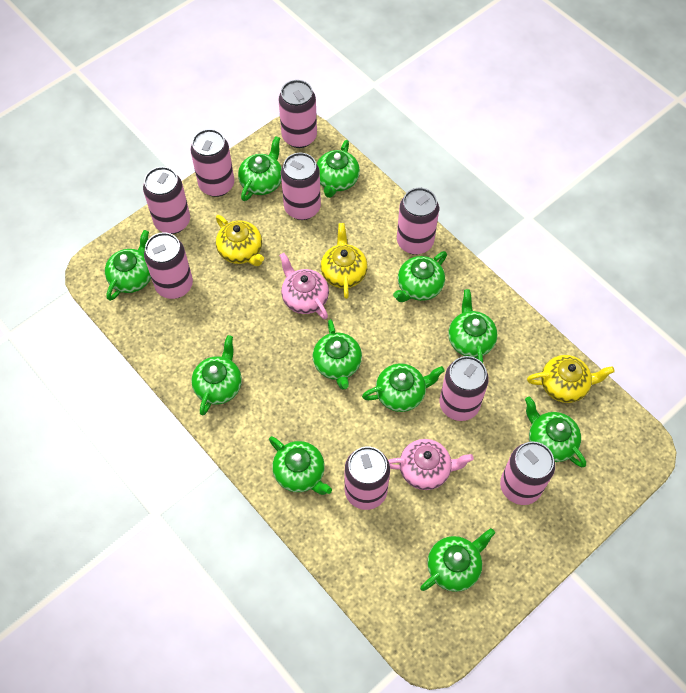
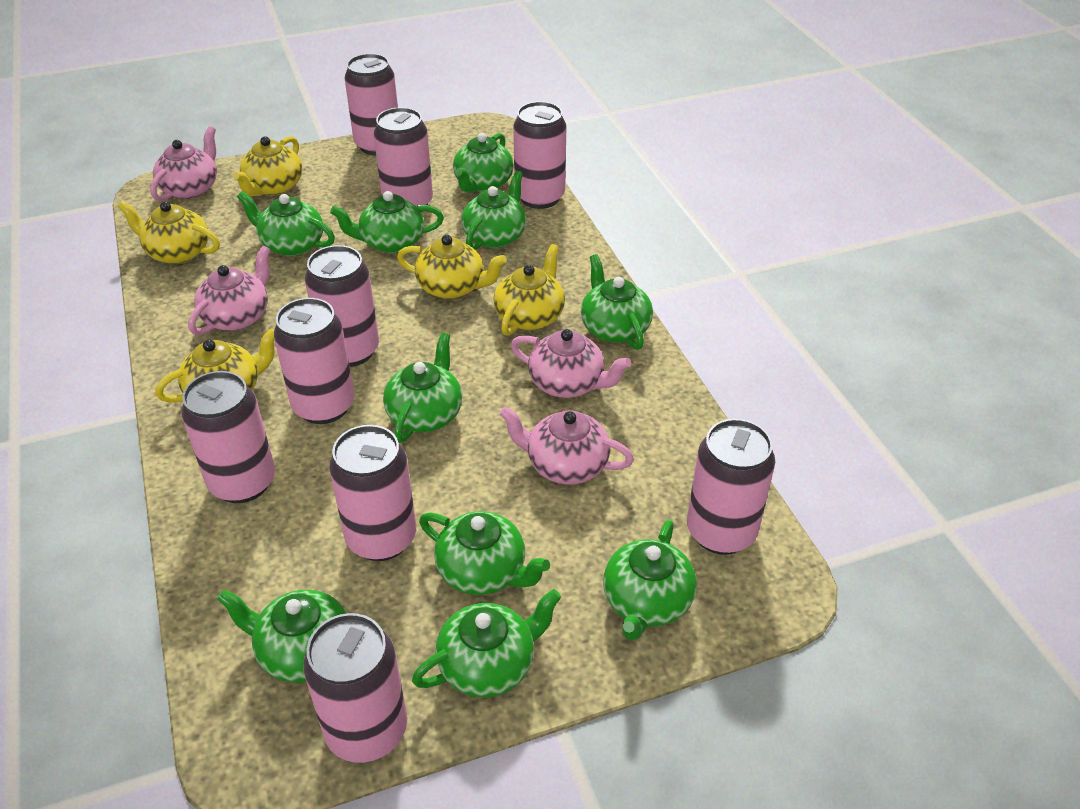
green teapot: 11 -> 10
pink teapot: 2 -> 4
yellow teapot: 3 -> 5

